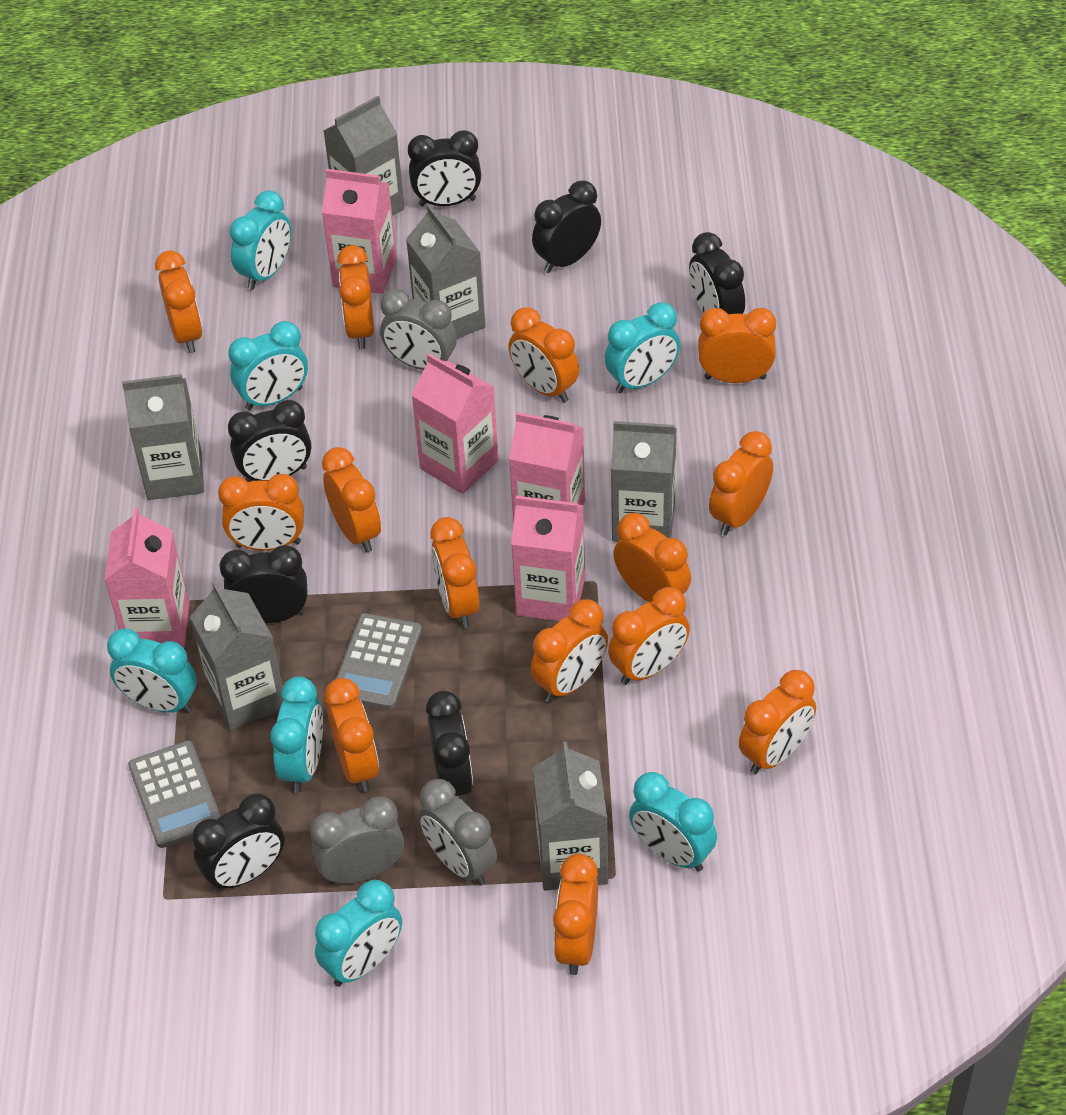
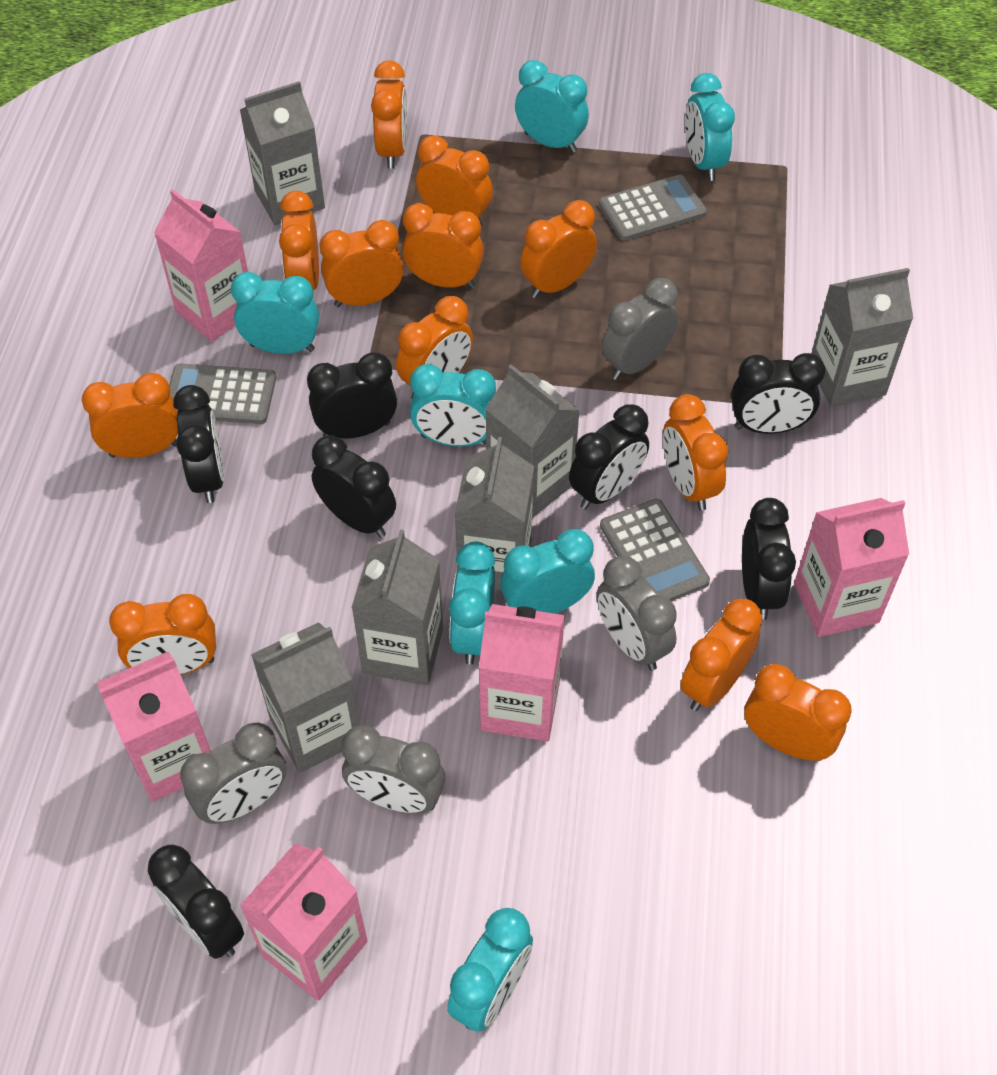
grey calculator: 2 -> 3
grey clock: 3 -> 4
orange clock: 14 -> 12

